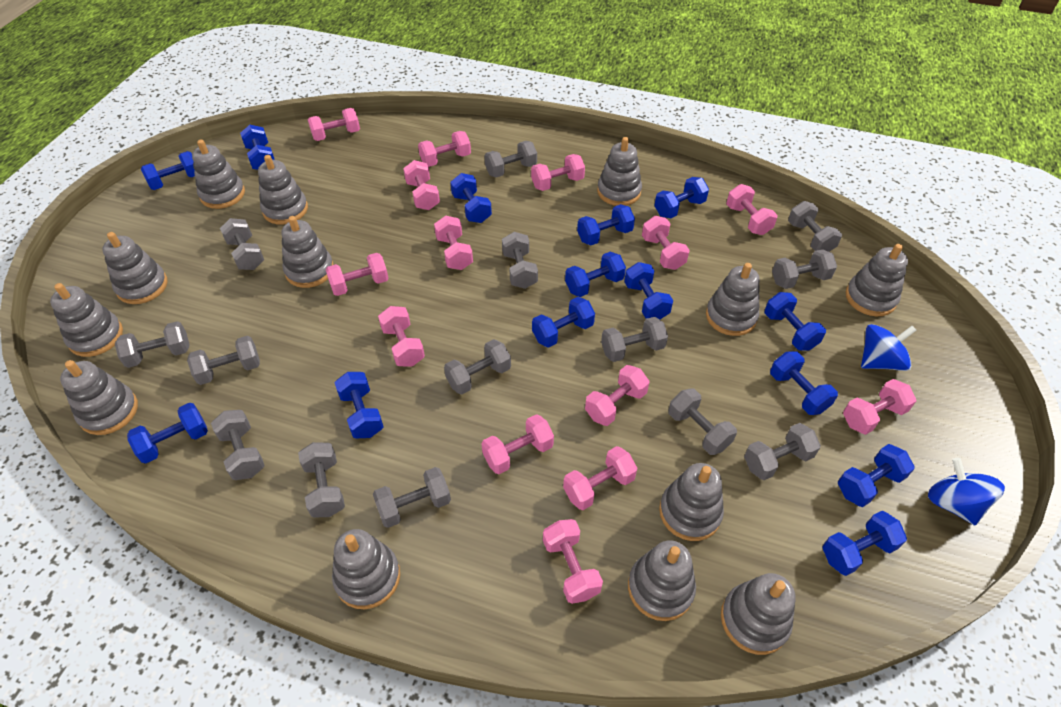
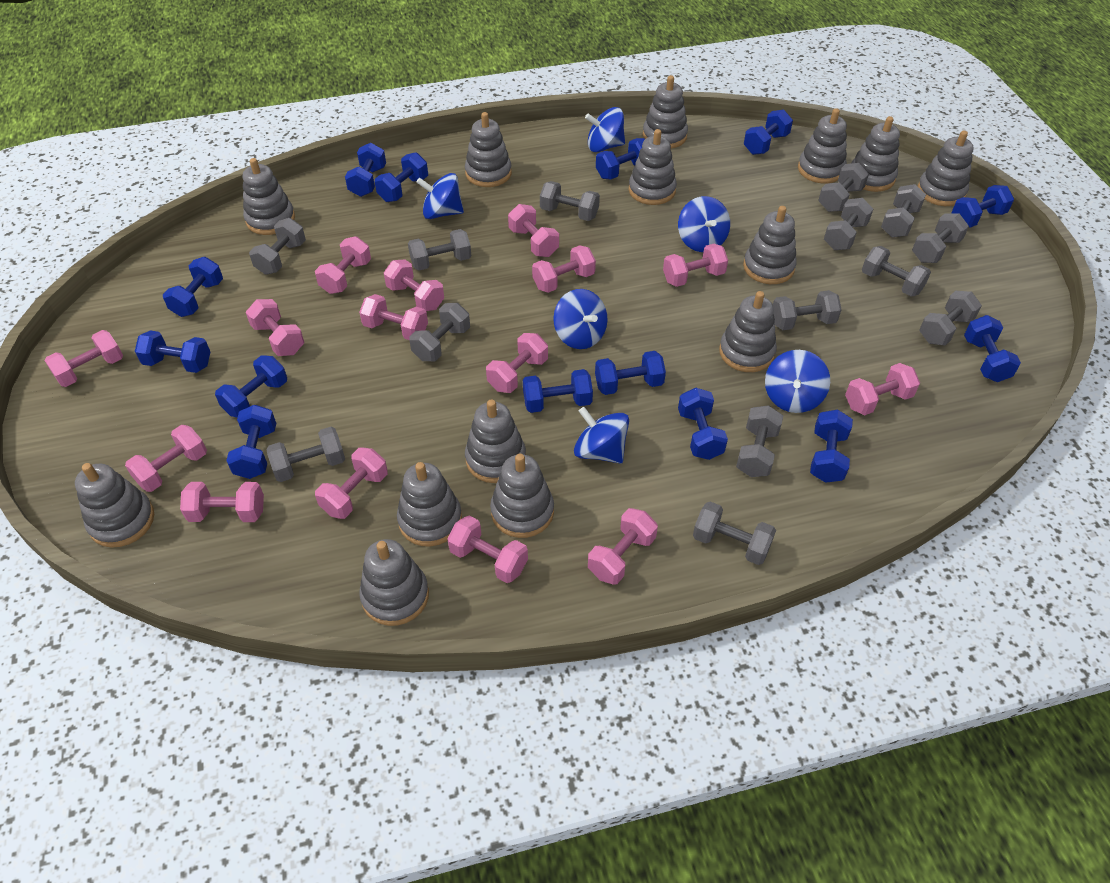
blue spinning top: 2 -> 6
grey stacking toy: 13 -> 14
pink dumbbell: 14 -> 15

